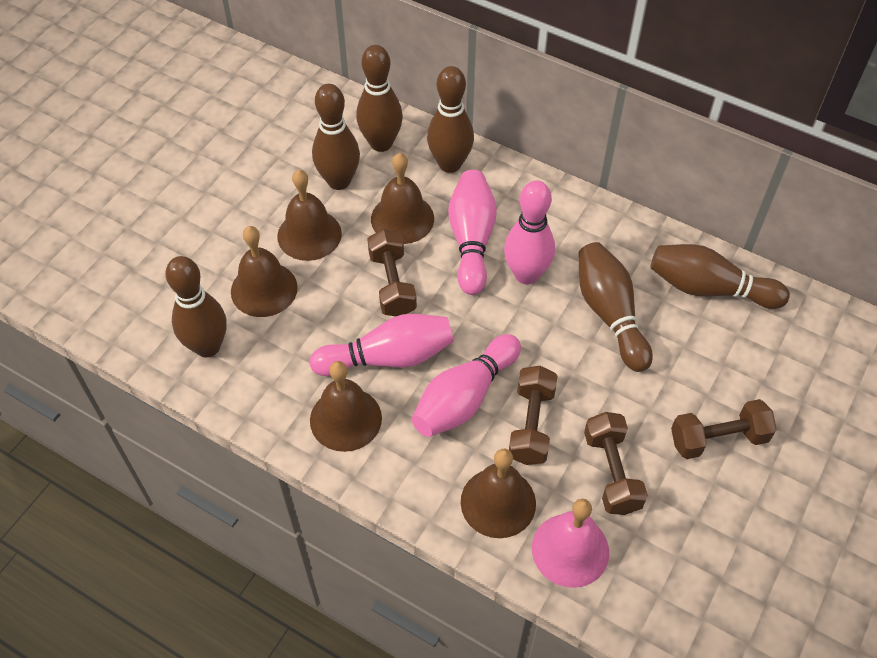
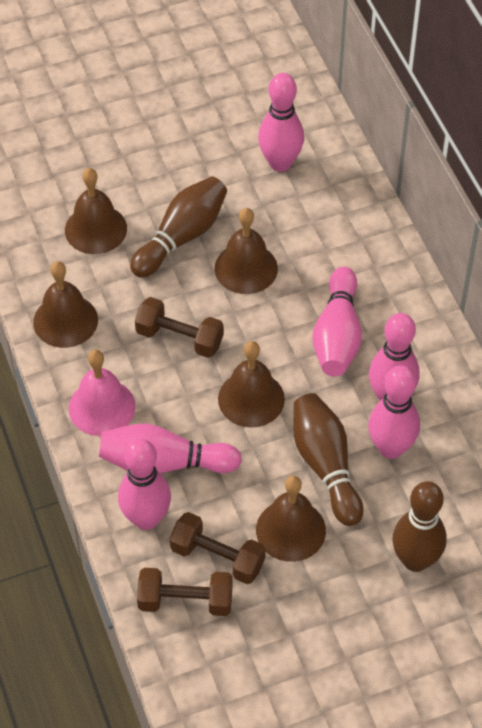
brown bowling pin: 6 -> 3
brown dumbbell: 4 -> 3
pink bowling pin: 4 -> 6

